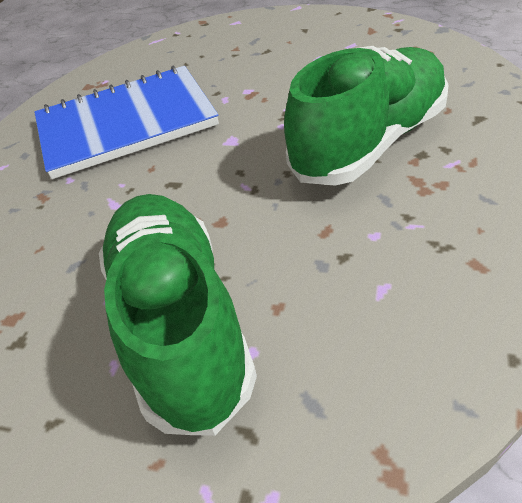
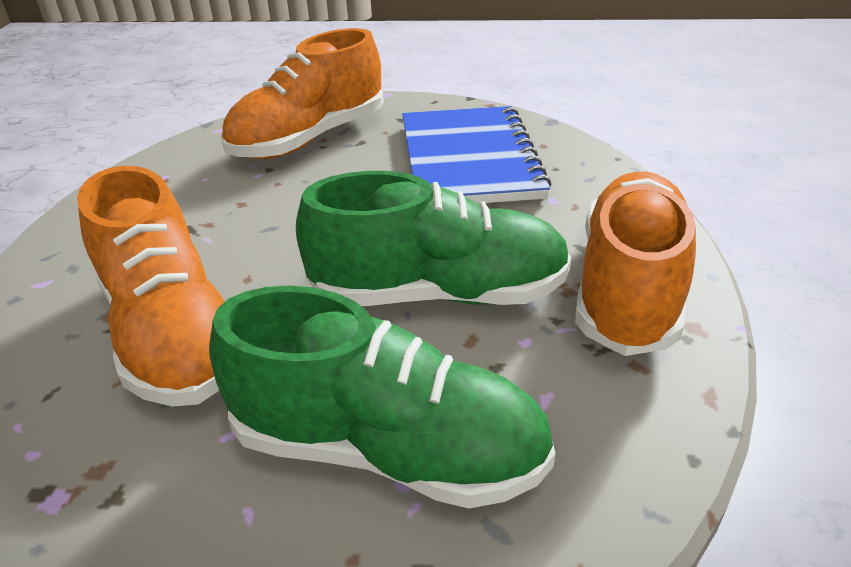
orange shoe: 0 -> 3

